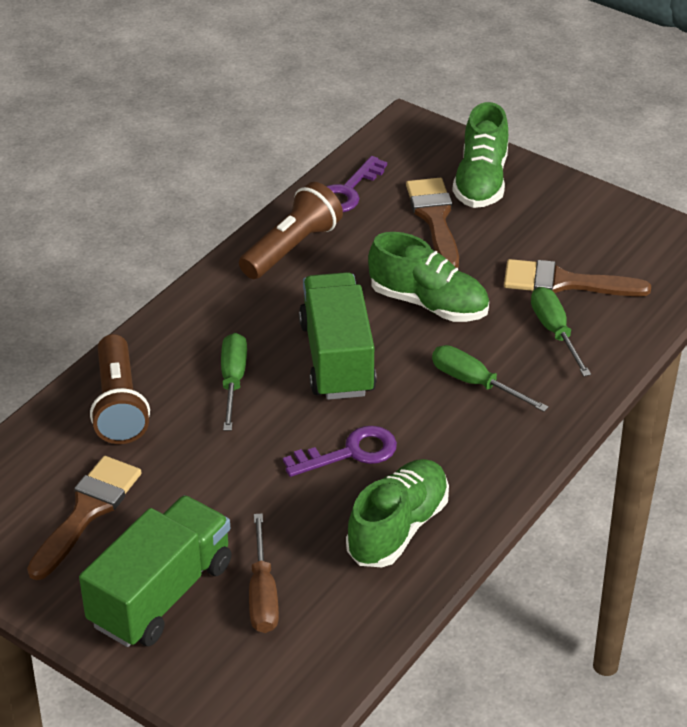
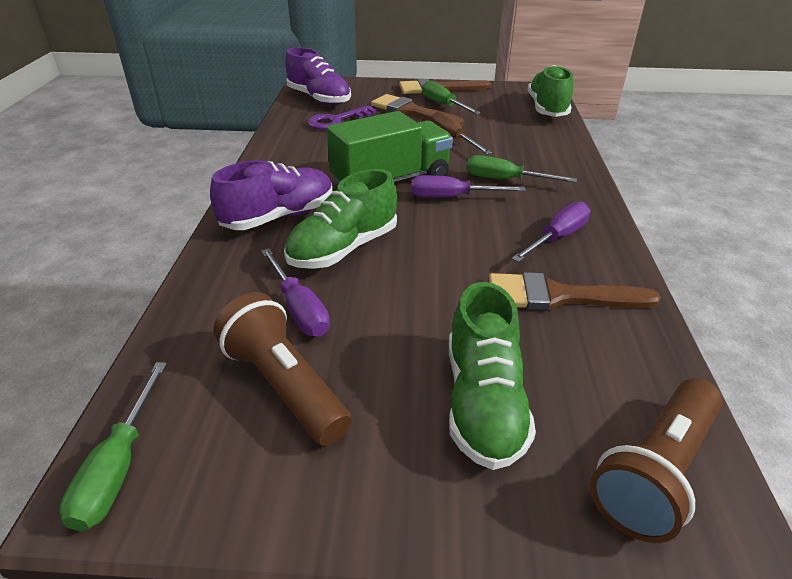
green truck: 2 -> 1
purple key: 2 -> 1
purple screwdriver: 0 -> 3
purple shoe: 0 -> 2

